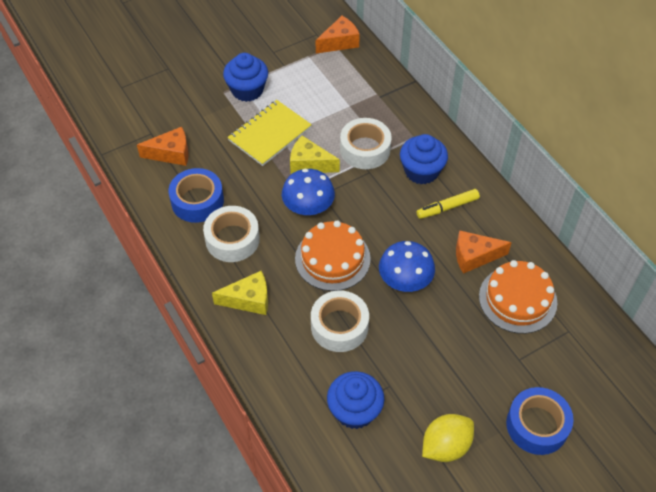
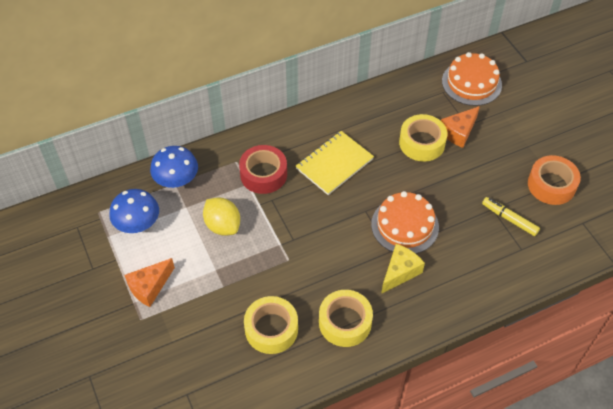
blue cupcake: 3 -> 0
blue tape: 2 -> 0
orange cheese: 3 -> 2
orange tape: 0 -> 1
red tape: 0 -> 1
white tape: 3 -> 0
yellow cheese: 2 -> 1
yellow tape: 0 -> 3

